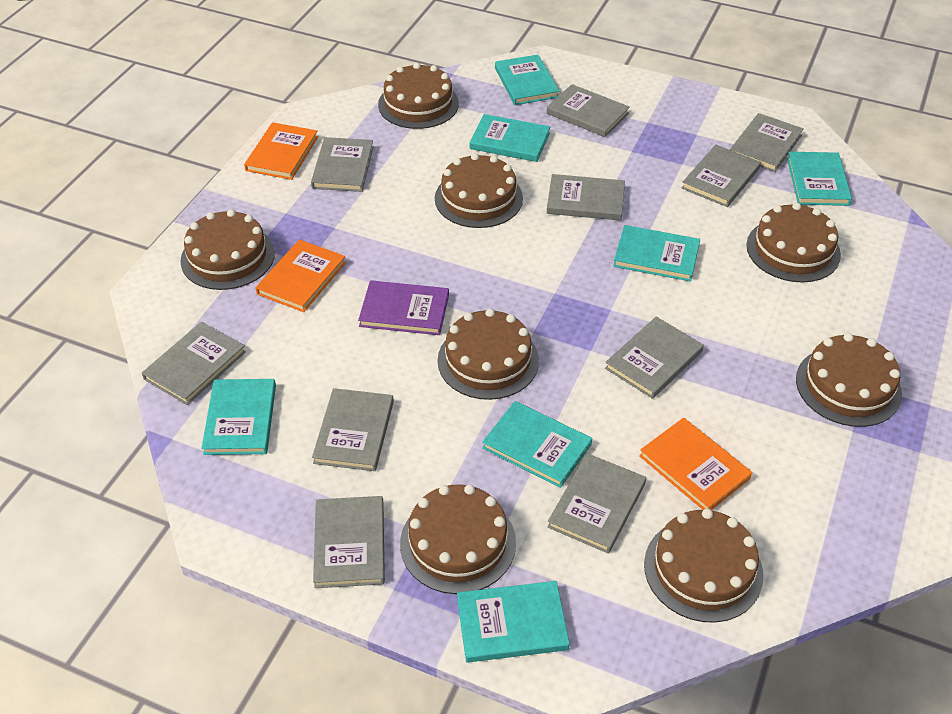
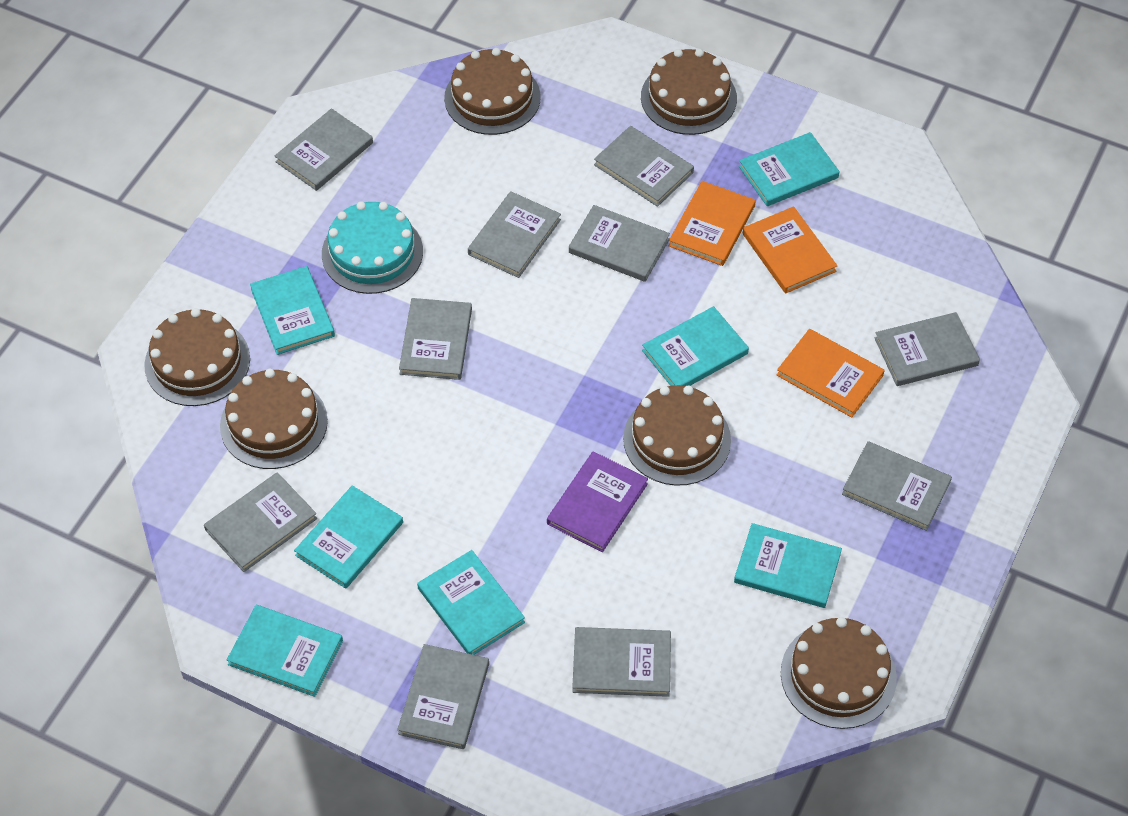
brown cake: 8 -> 6
turquoise cake: 0 -> 1

